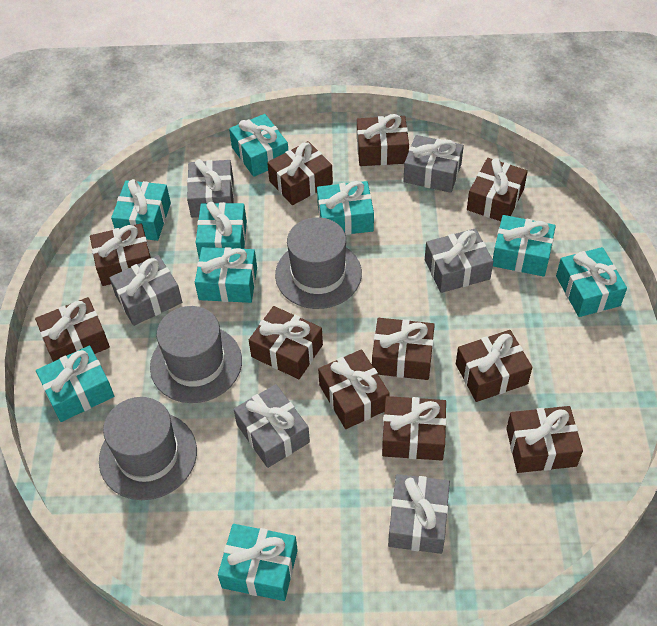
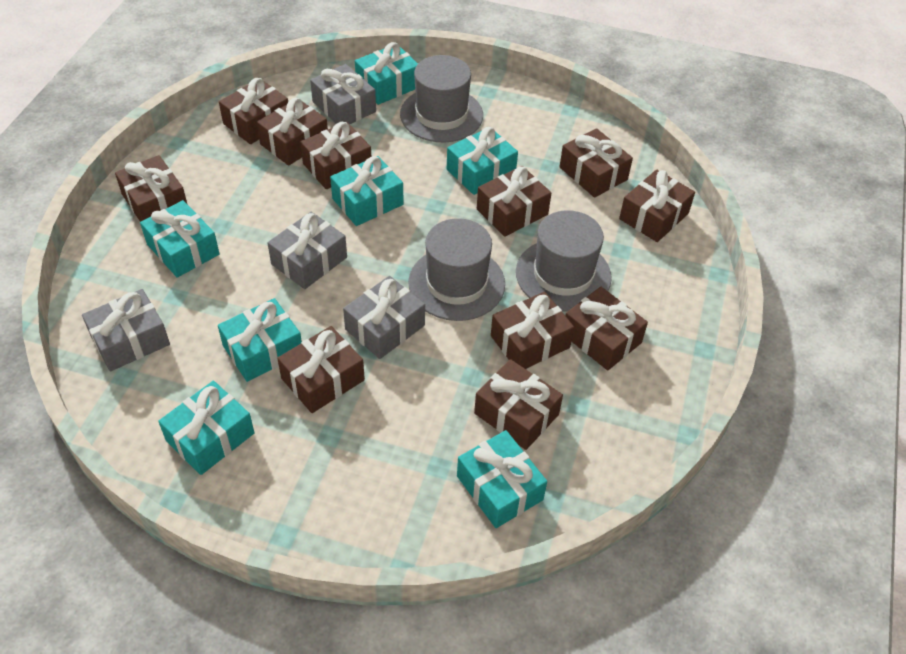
grey gift: 6 -> 4
turquoise gift: 9 -> 7

